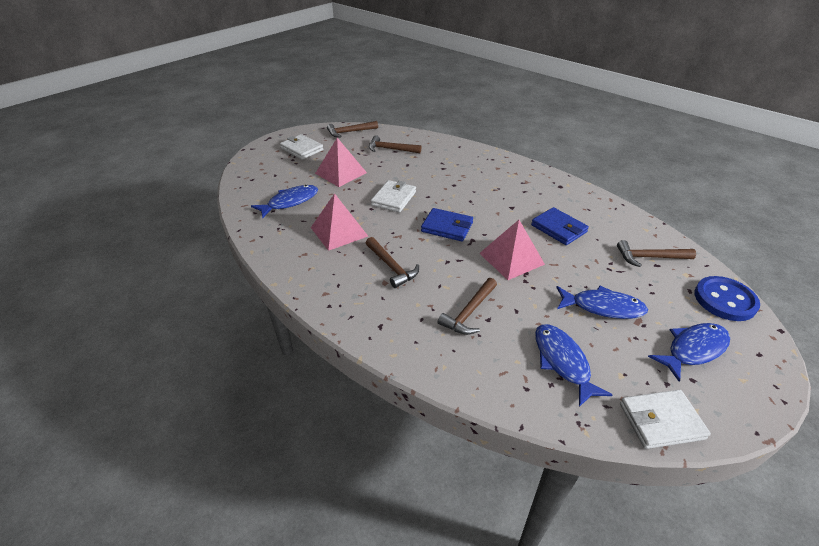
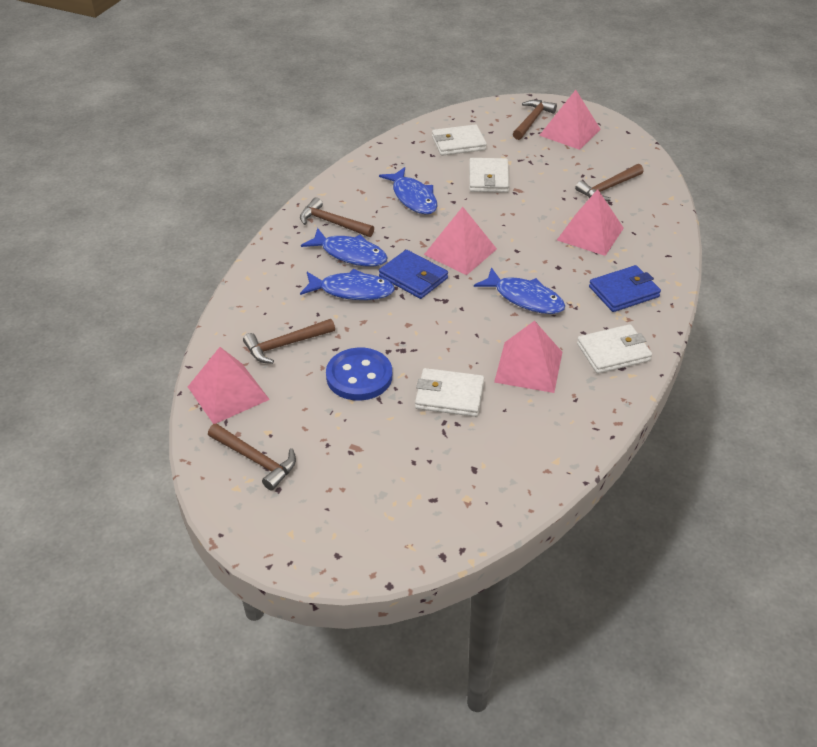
pink pyramid: 3 -> 5
white wallet: 3 -> 4

